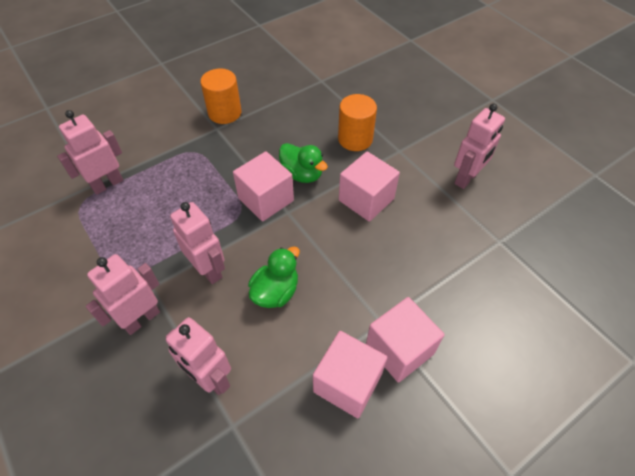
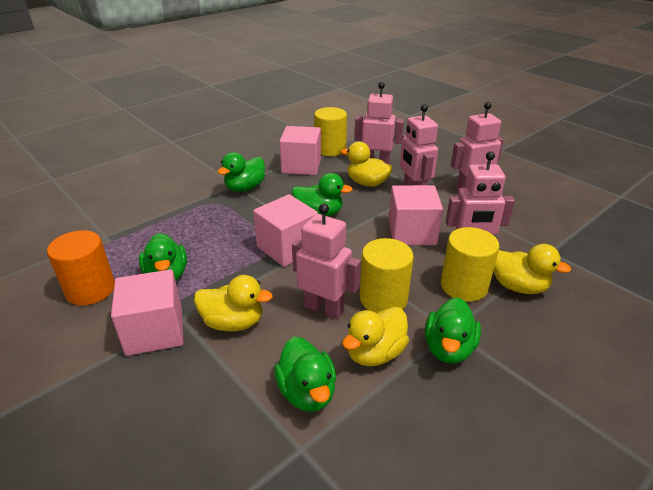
green duck: 2 -> 5
orange cylinder: 2 -> 1
yellow cylinder: 0 -> 3
yellow duck: 0 -> 4

